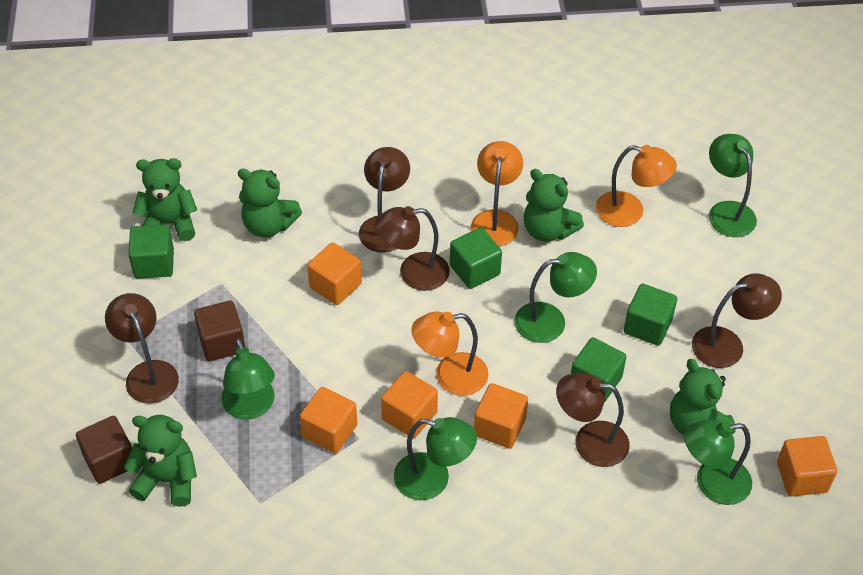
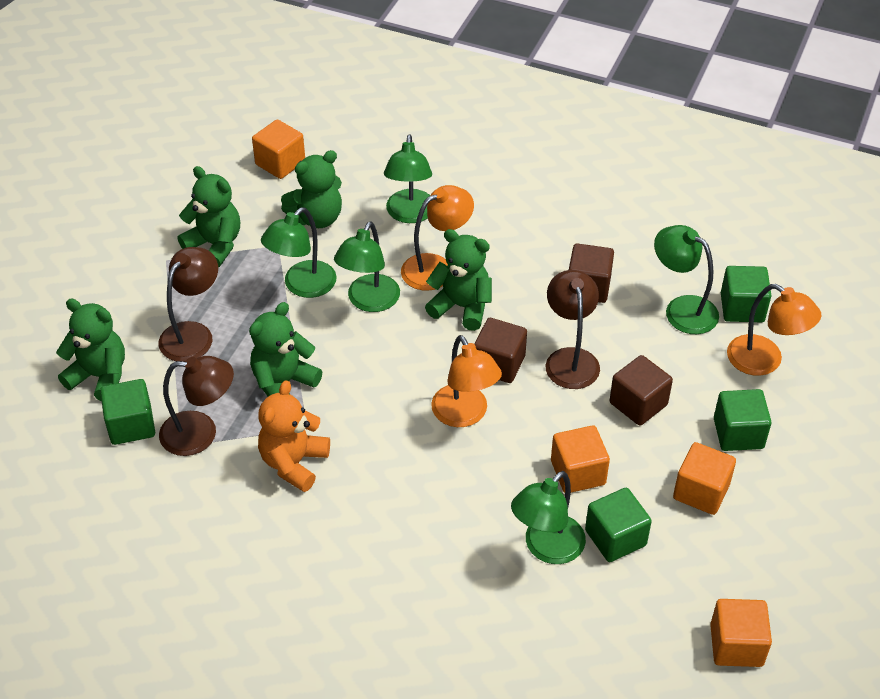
brown cube: 2 -> 3
brown lamp: 5 -> 3
orange cube: 5 -> 4
orange teddy bear: 0 -> 1

